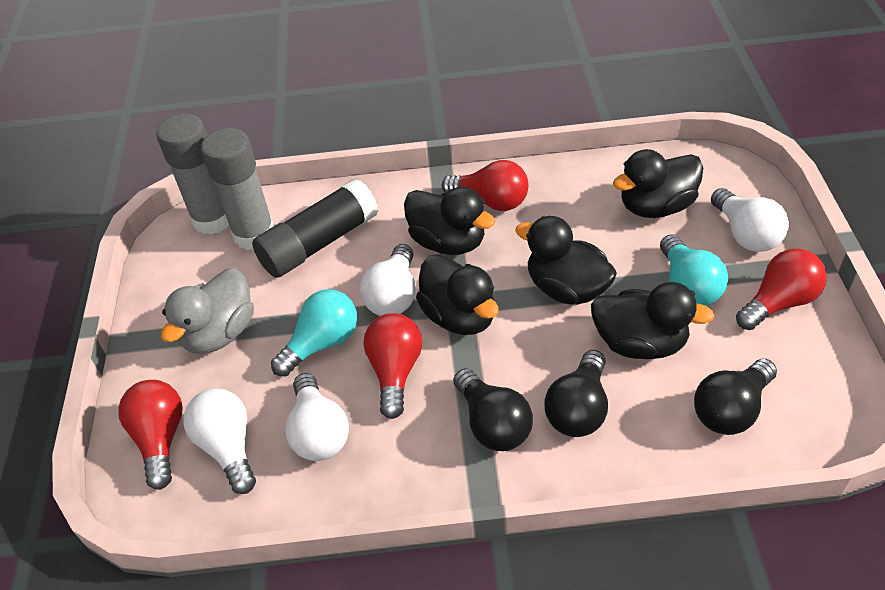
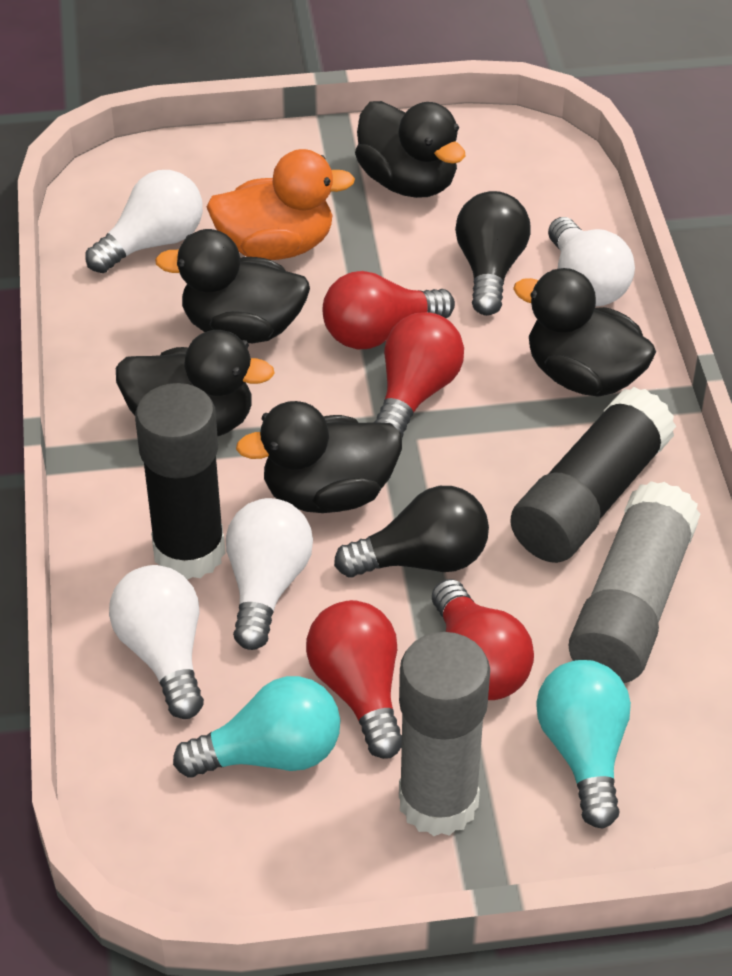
black glue stick: 1 -> 2
black light bulb: 3 -> 2
grey duck: 1 -> 0
orange duck: 0 -> 1

